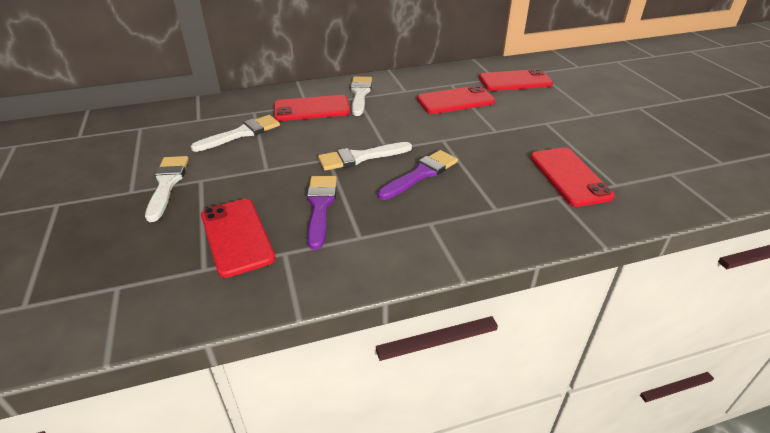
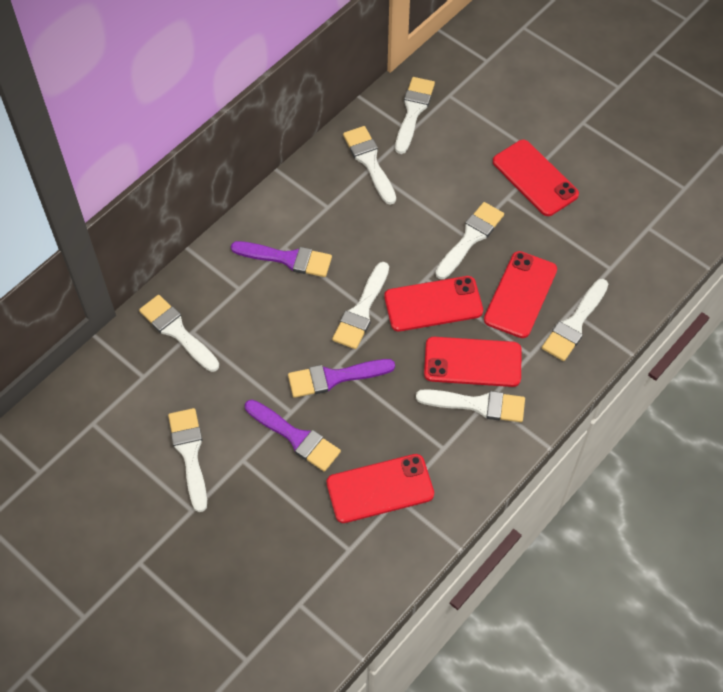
purple brush: 2 -> 3
white brush: 4 -> 8

